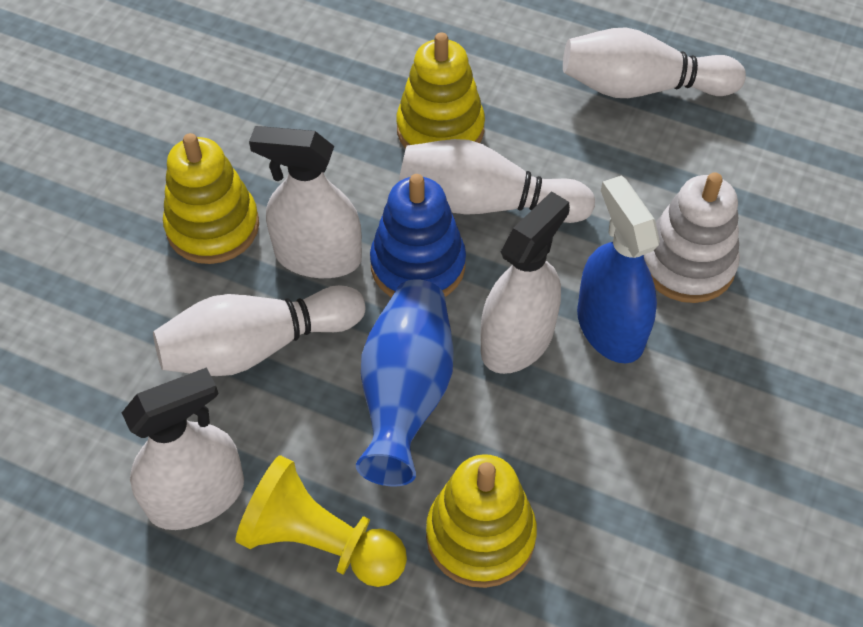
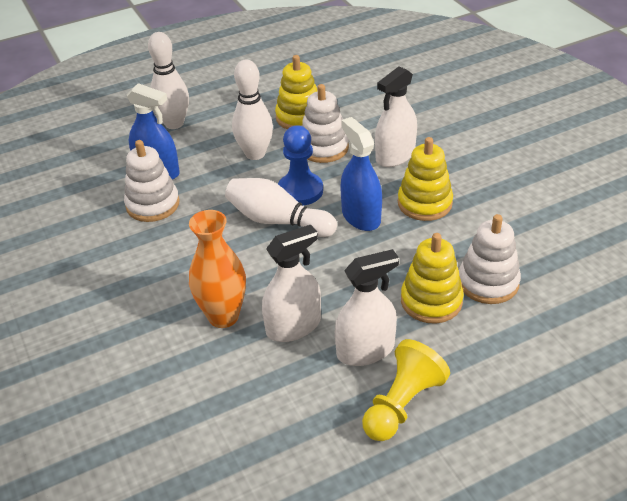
blue pawn: 0 -> 1
blue spray bottle: 1 -> 2
blue stacking toy: 1 -> 0
blue vase: 1 -> 0
orange vase: 0 -> 1
white stacking toy: 1 -> 3

